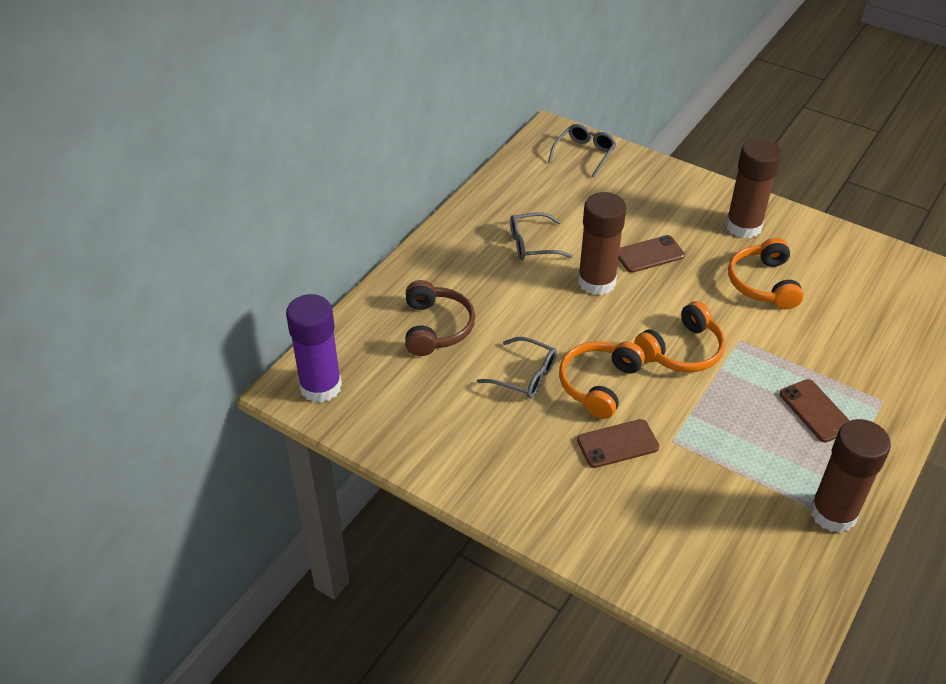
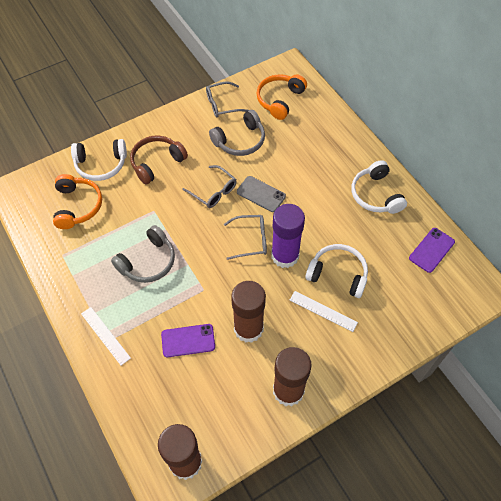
brown phone: 3 -> 0
grey headphones: 0 -> 2
grey phone: 0 -> 1
orange headphones: 3 -> 2
purple phone: 0 -> 2
white headphones: 0 -> 3
white ruler: 0 -> 2

